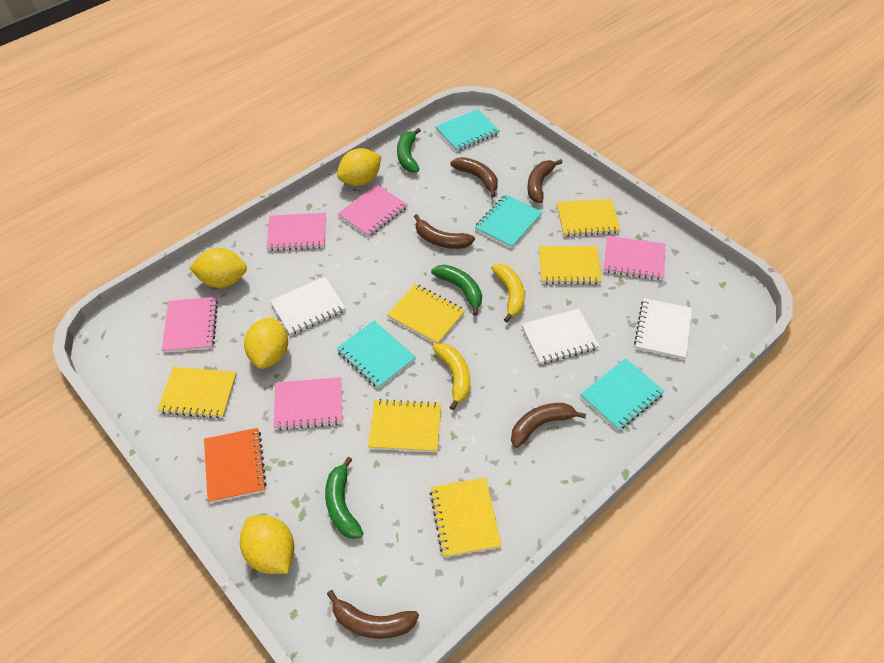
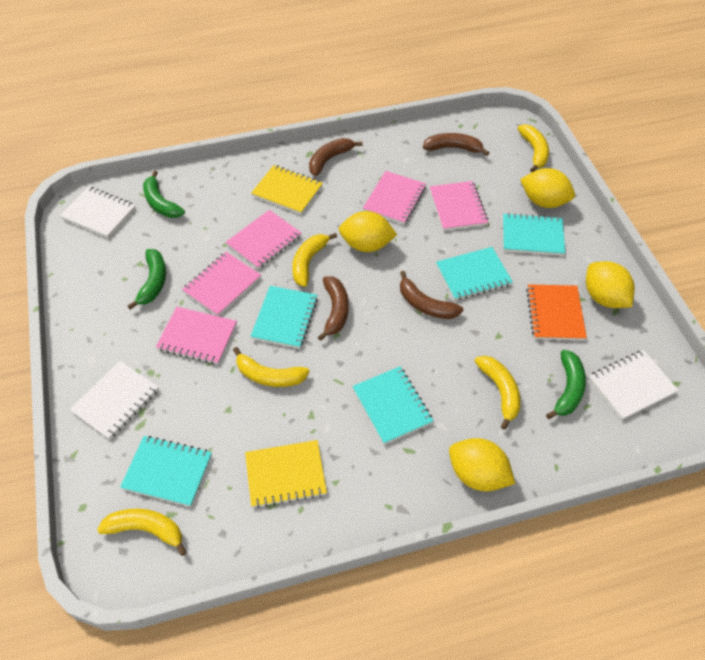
brown banana: 5 -> 4
turquoise notebook: 4 -> 5
yellow banana: 2 -> 5
yellow notebook: 6 -> 2

